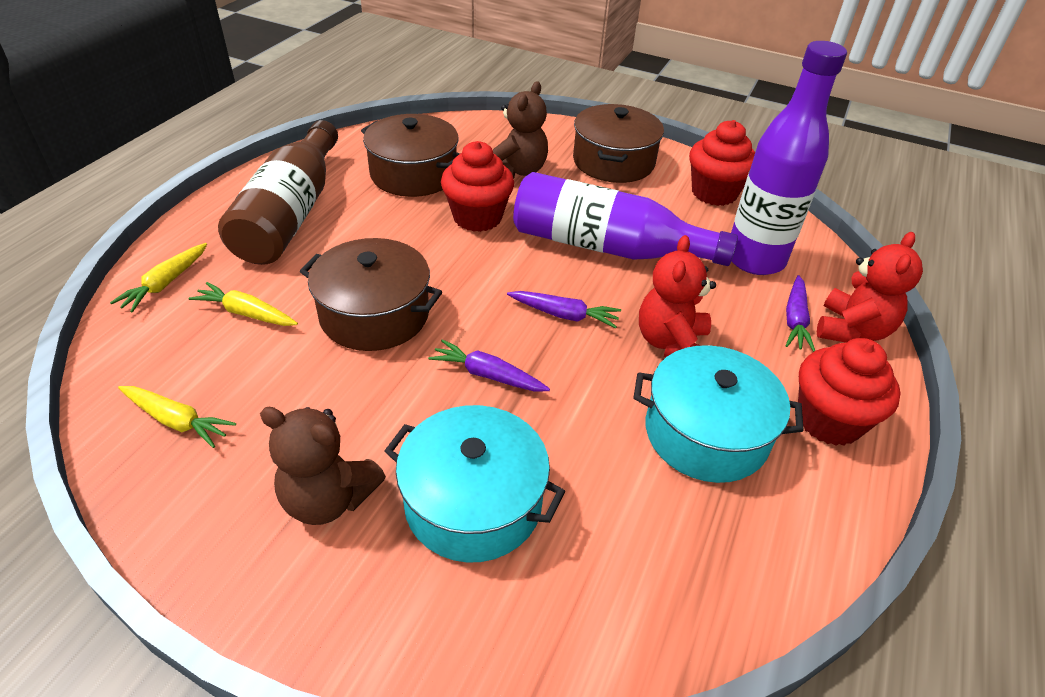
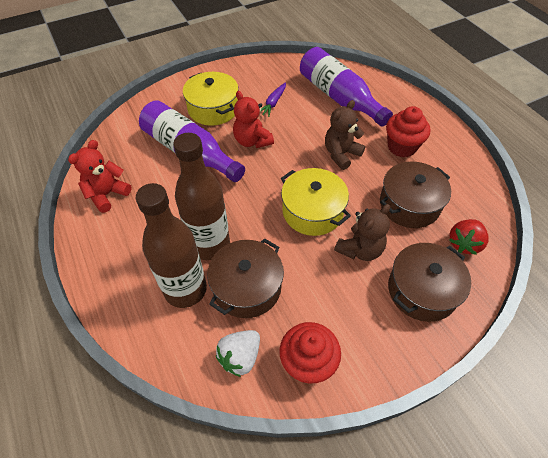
brown bottle: 1 -> 2
purple carrot: 3 -> 1
red cupcake: 3 -> 2
red strawberry: 0 -> 1
turquoise pot: 2 -> 0
white strawberry: 0 -> 1
yellow carrot: 3 -> 0
yellow pot: 0 -> 2

